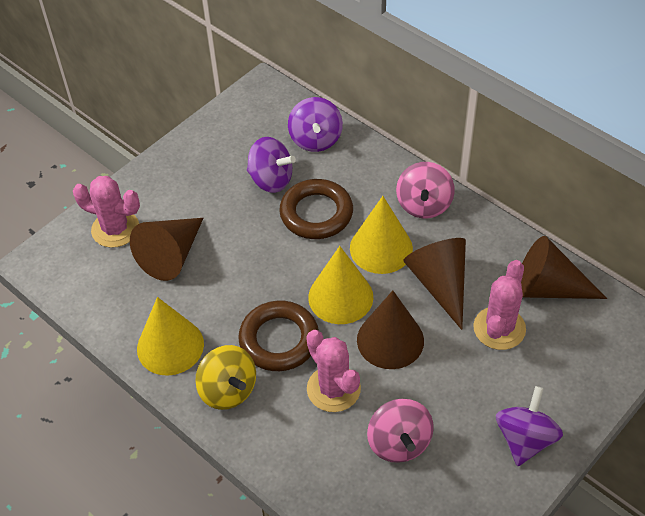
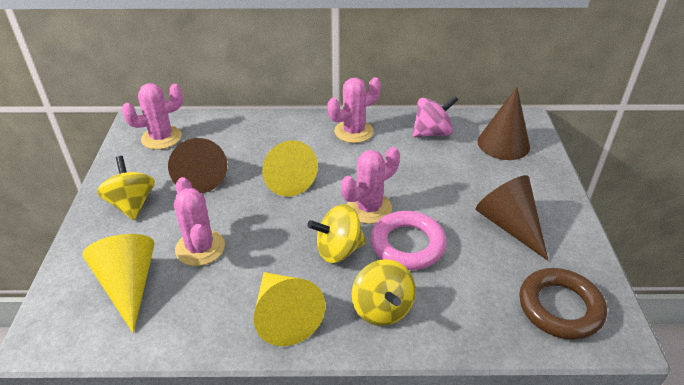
brown cone: 4 -> 3
brown ring: 2 -> 1
pink cactus: 3 -> 4
pink ring: 0 -> 1
pink spinning top: 2 -> 1
purple spinning top: 3 -> 0
yellow spinning top: 1 -> 3

